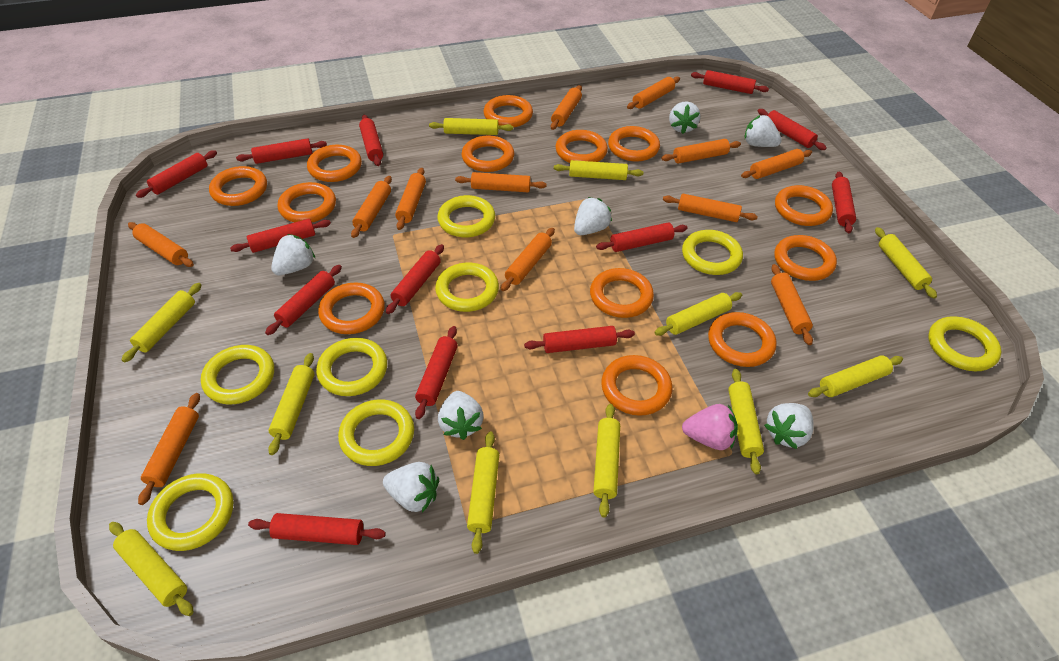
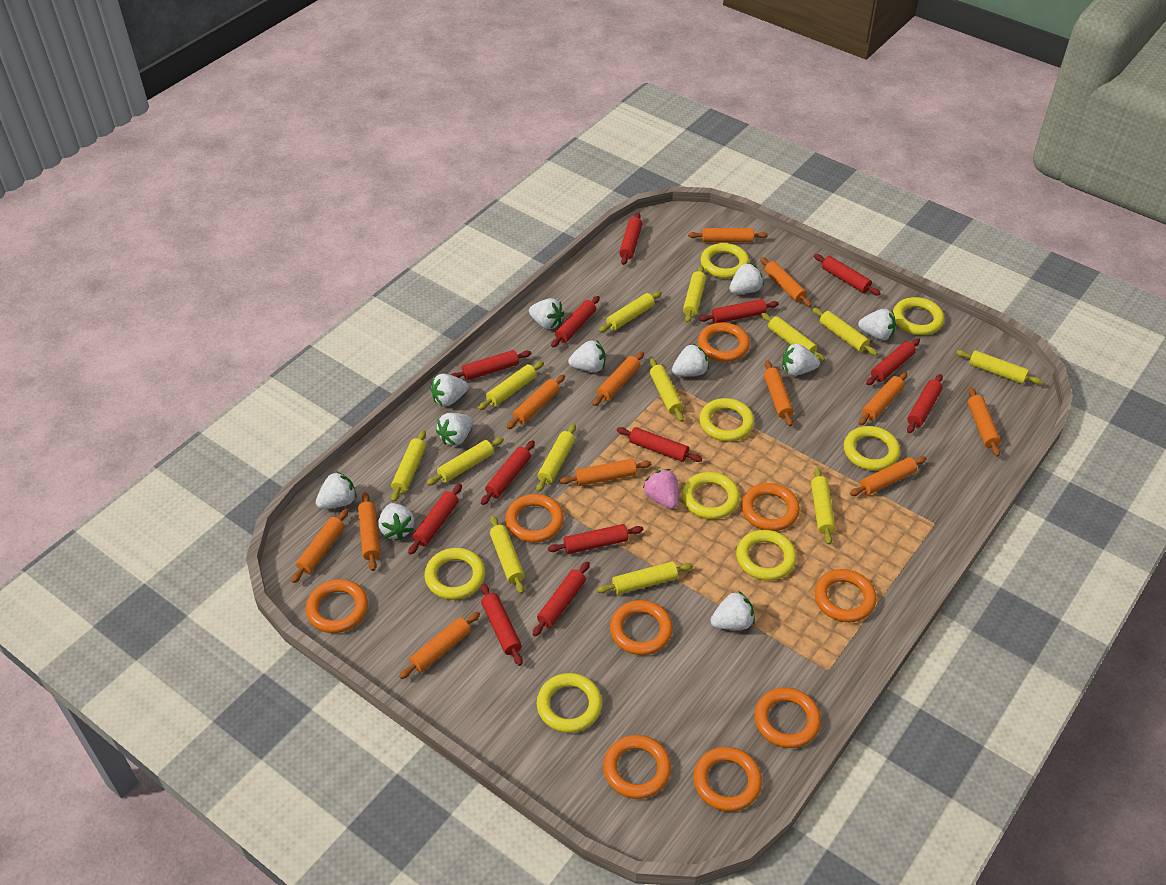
orange ring: 13 -> 9
white strawberry: 7 -> 11
yellow rolling pin: 11 -> 13

